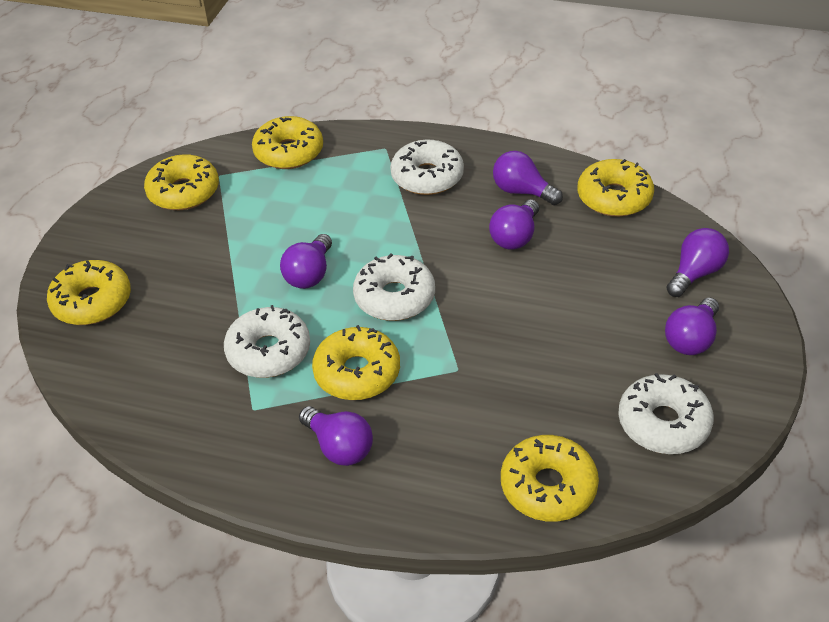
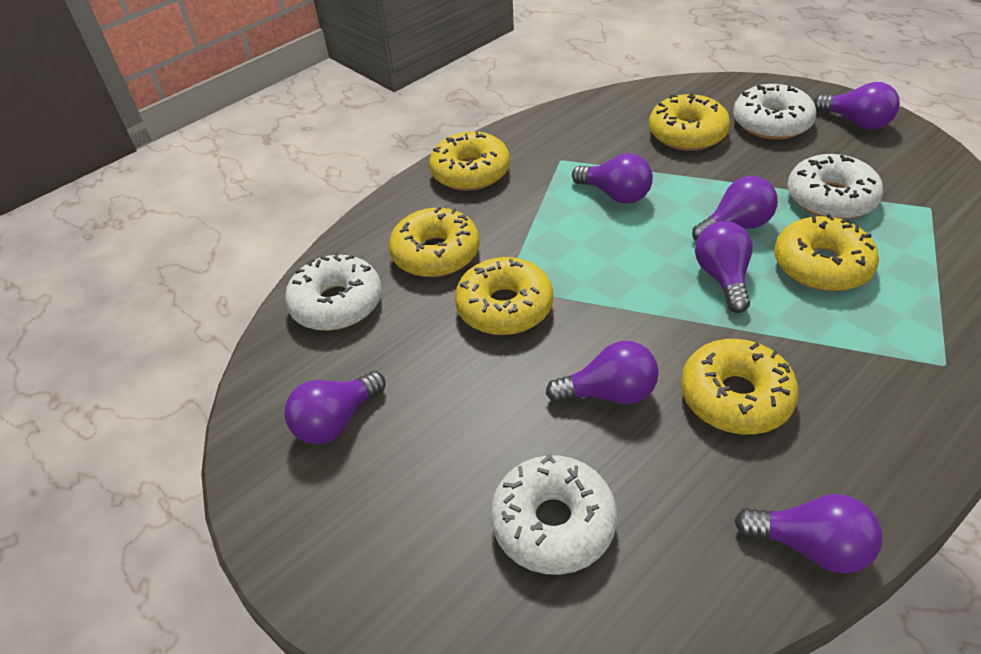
purple light bulb: 6 -> 7

